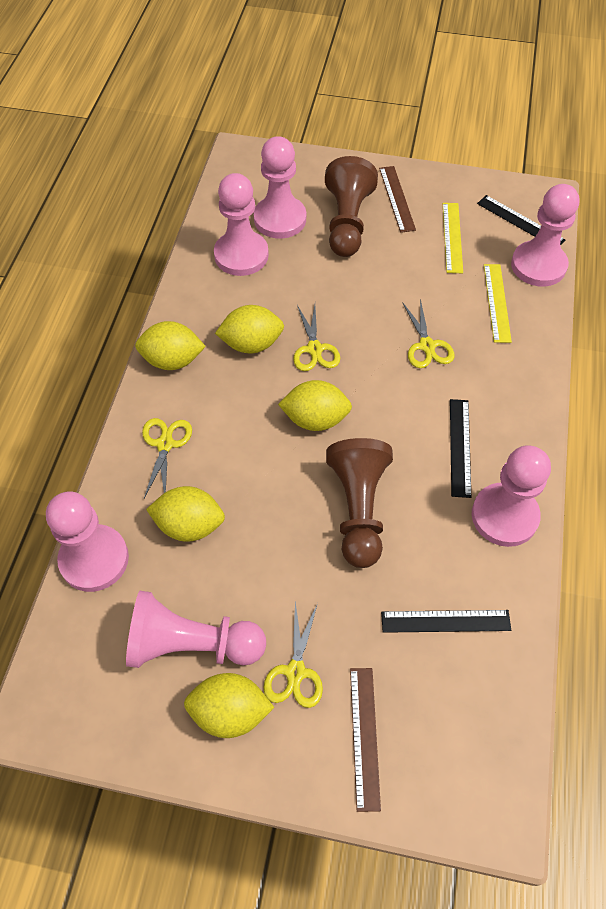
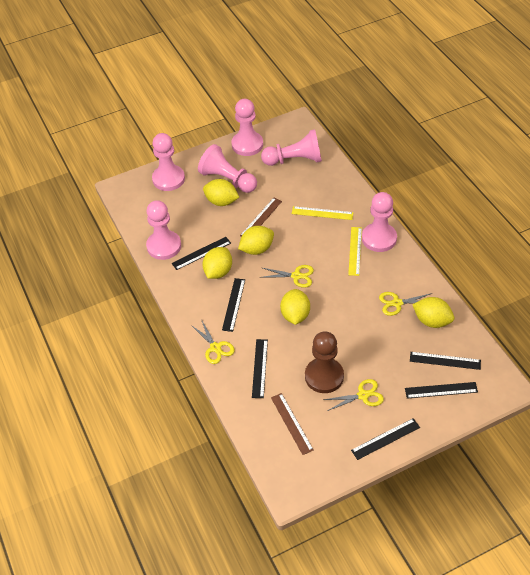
black ruler: 3 -> 6
brown pawn: 2 -> 1

